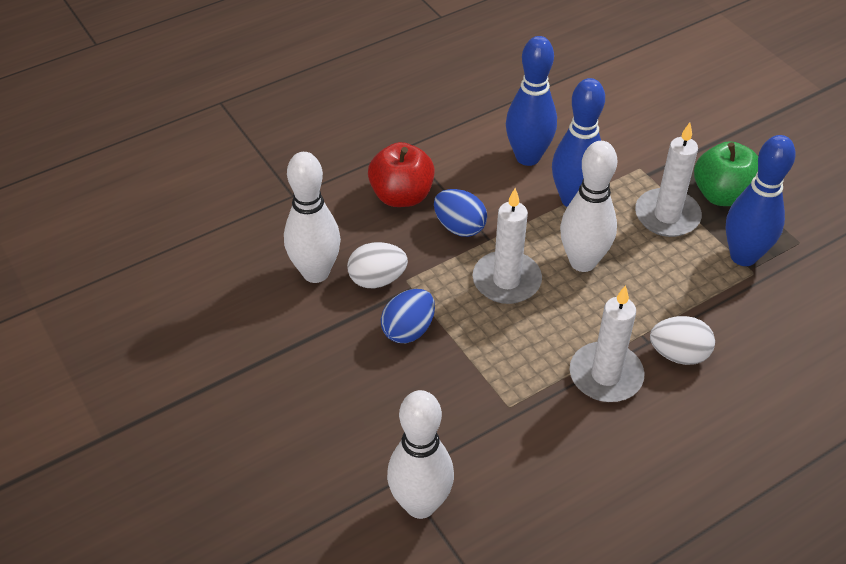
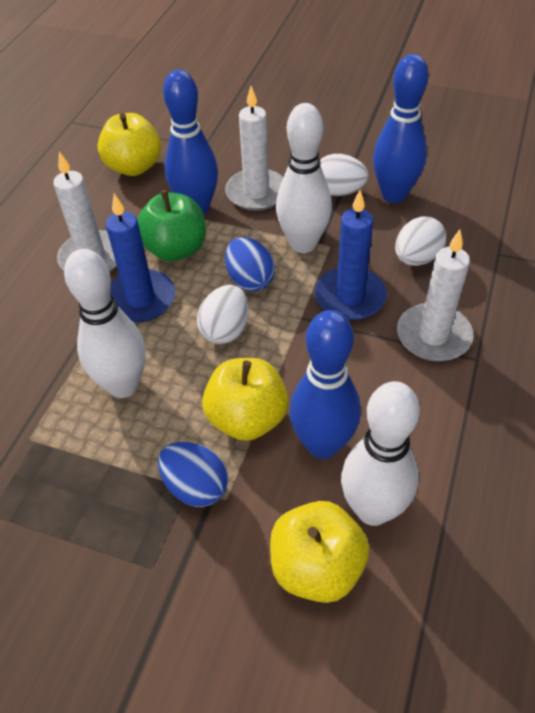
blue candle: 0 -> 2
red apple: 1 -> 0
white egg: 2 -> 3
yellow apple: 0 -> 3

